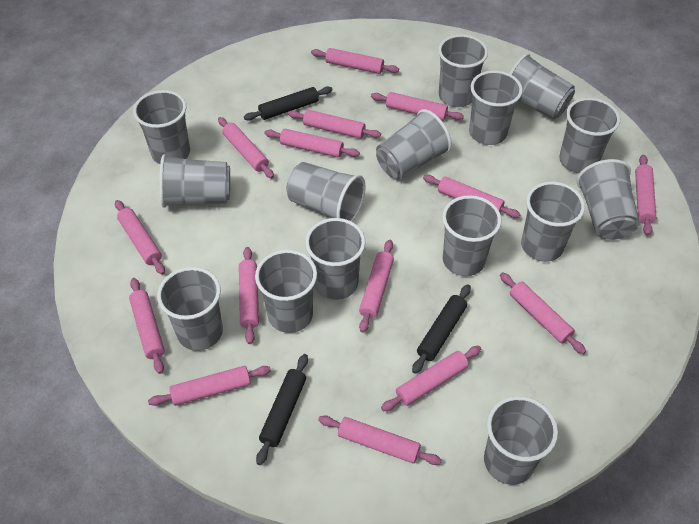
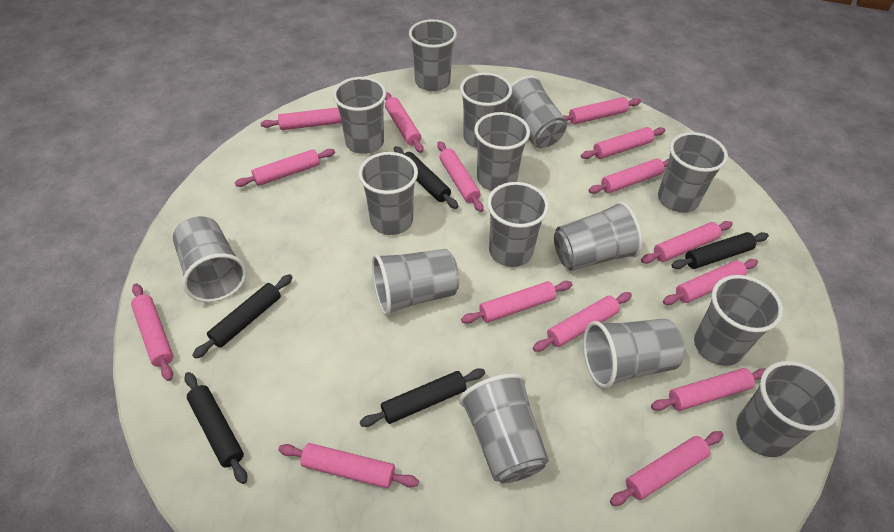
black rolling pin: 3 -> 5

